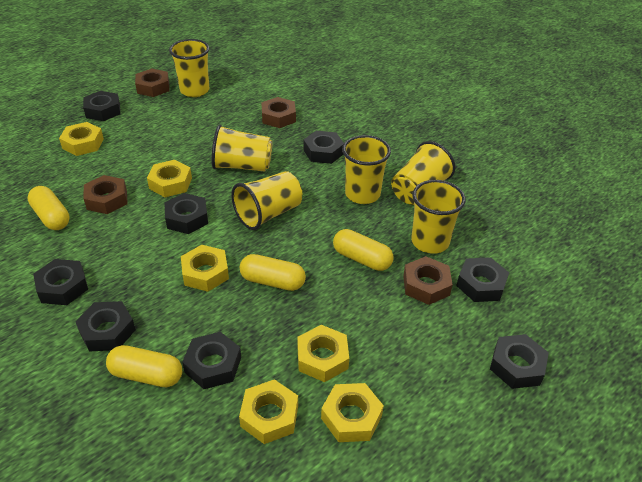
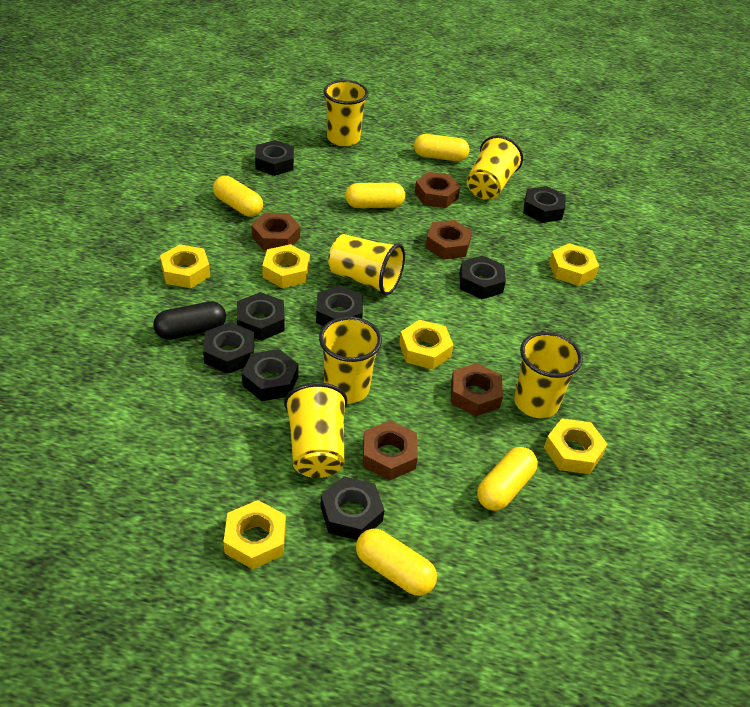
black capsule: 0 -> 1
brown nut: 4 -> 5
yellow capsule: 4 -> 5

